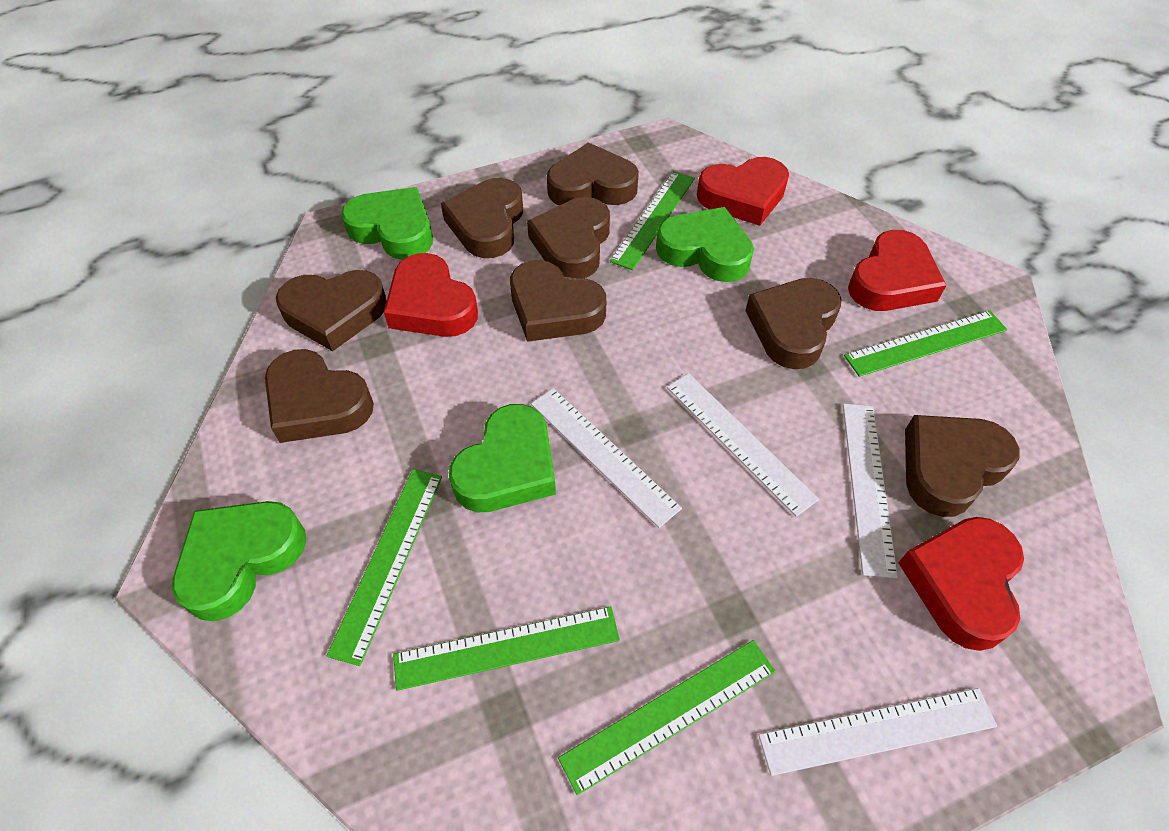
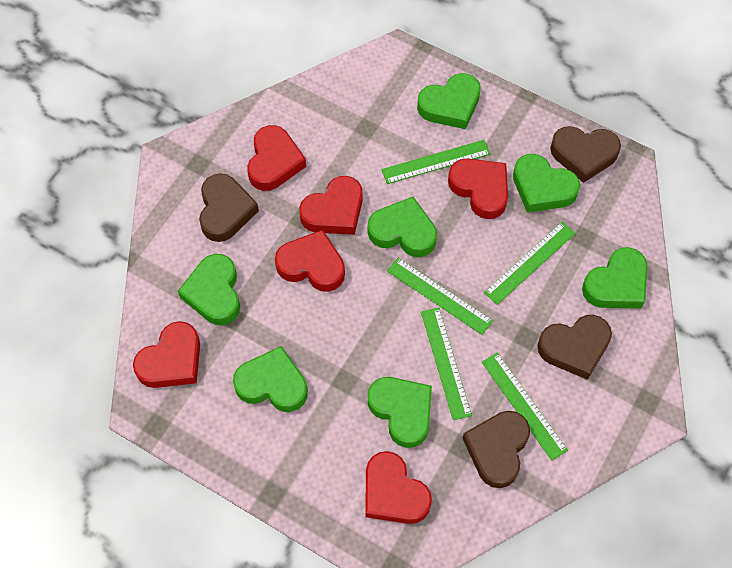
brown heart: 8 -> 4
green heart: 4 -> 7
red heart: 4 -> 6
white ruler: 4 -> 0

